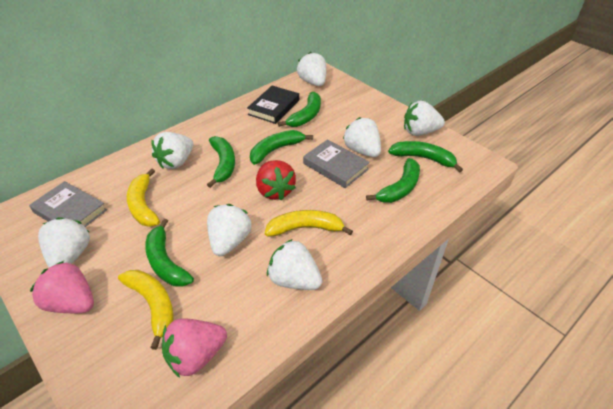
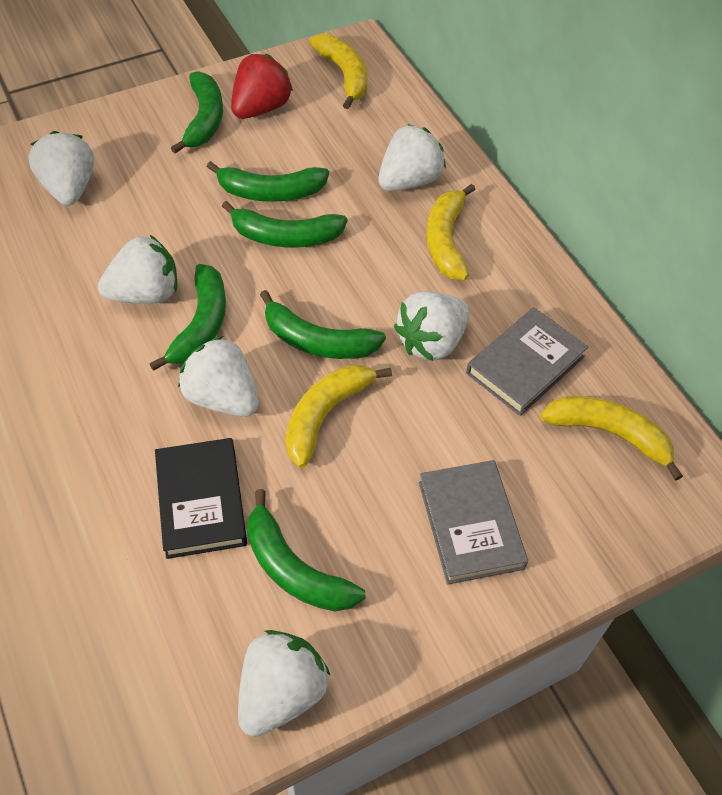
pink strawberry: 2 -> 0
white strawberry: 7 -> 6
yellow banana: 3 -> 4

